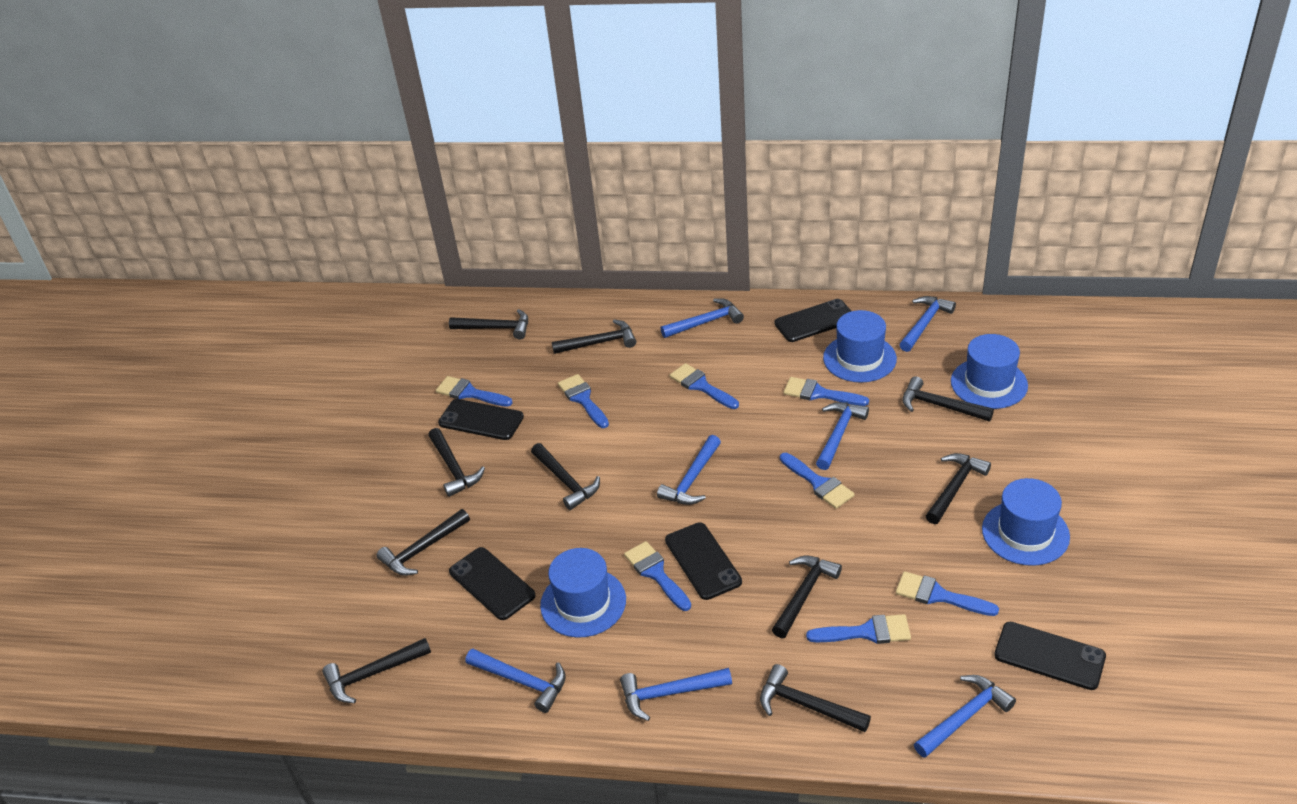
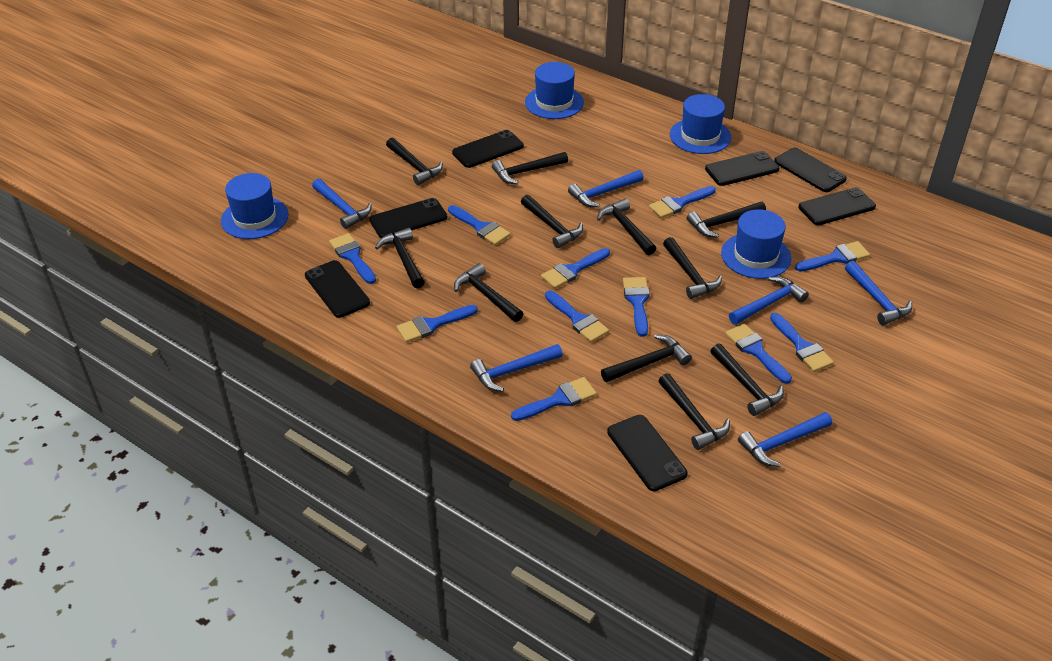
black hammer: 10 -> 11
black phone: 5 -> 7
blue brush: 8 -> 11
blue hammer: 7 -> 6

